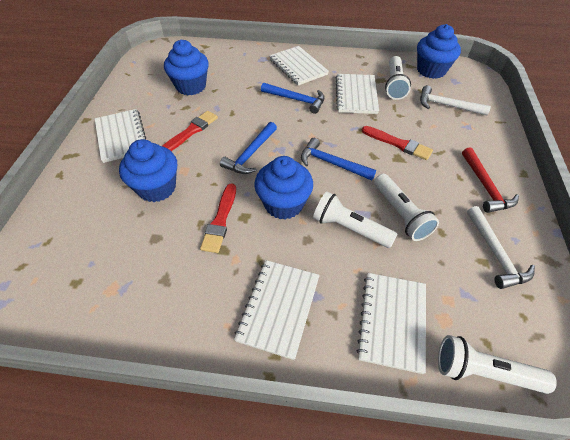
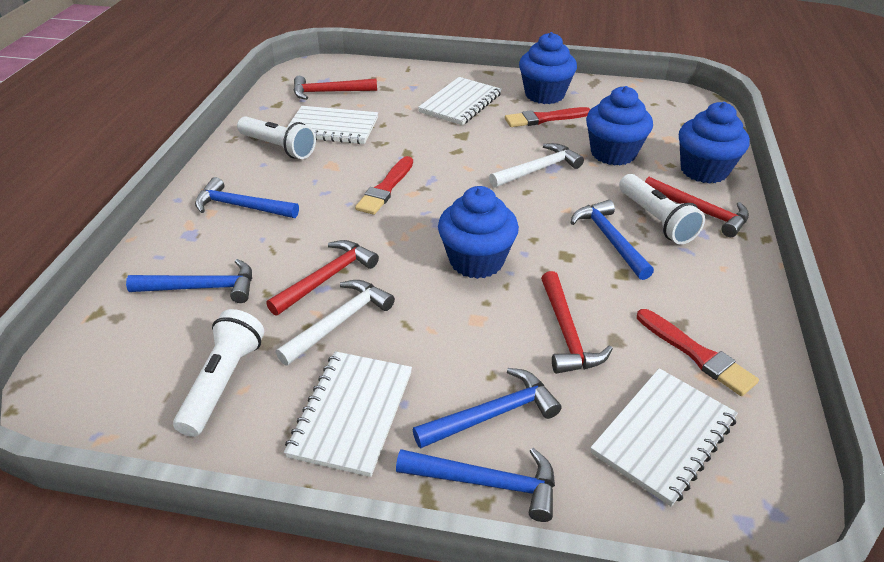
blue hammer: 3 -> 5
red hammer: 1 -> 4
white flashlight: 4 -> 3
white notebook: 5 -> 4

